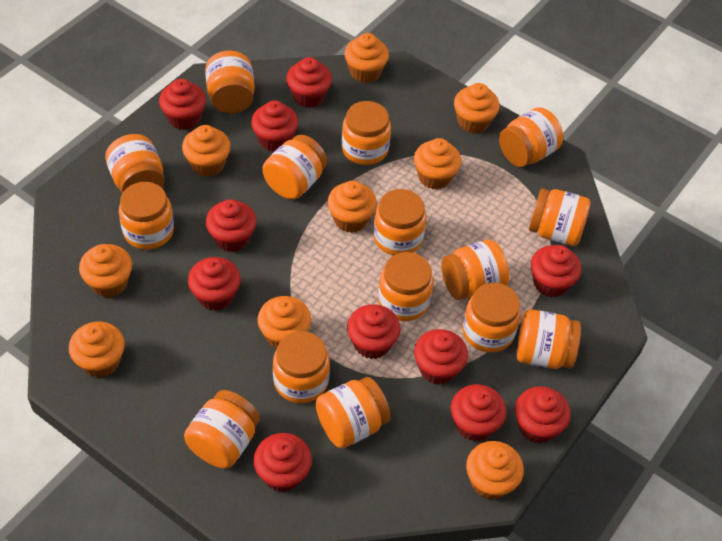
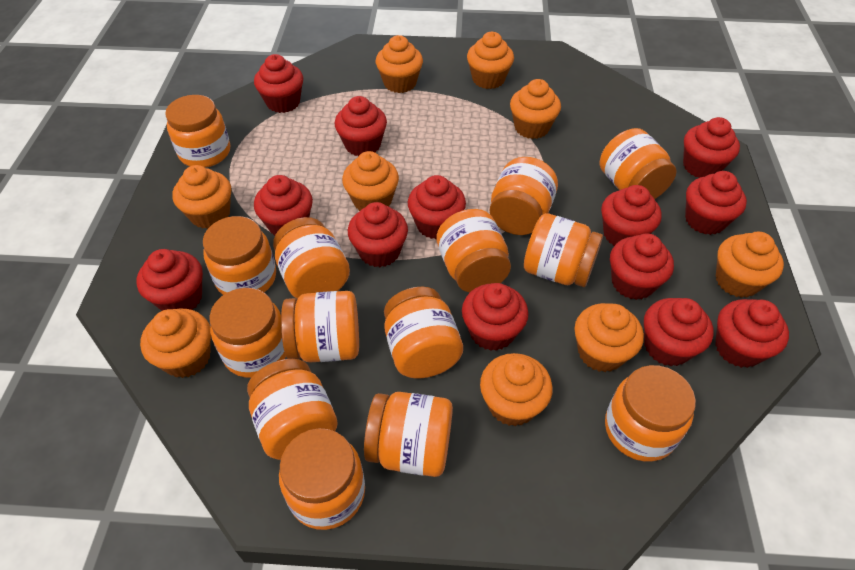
orange jar: 15 -> 14
red cupcake: 11 -> 13

